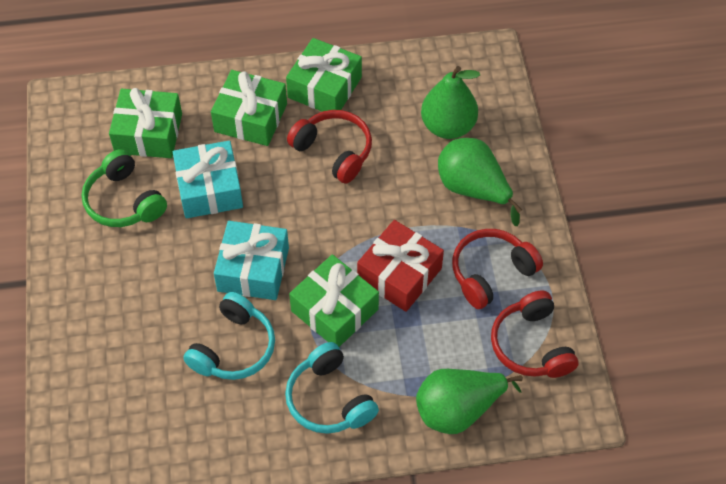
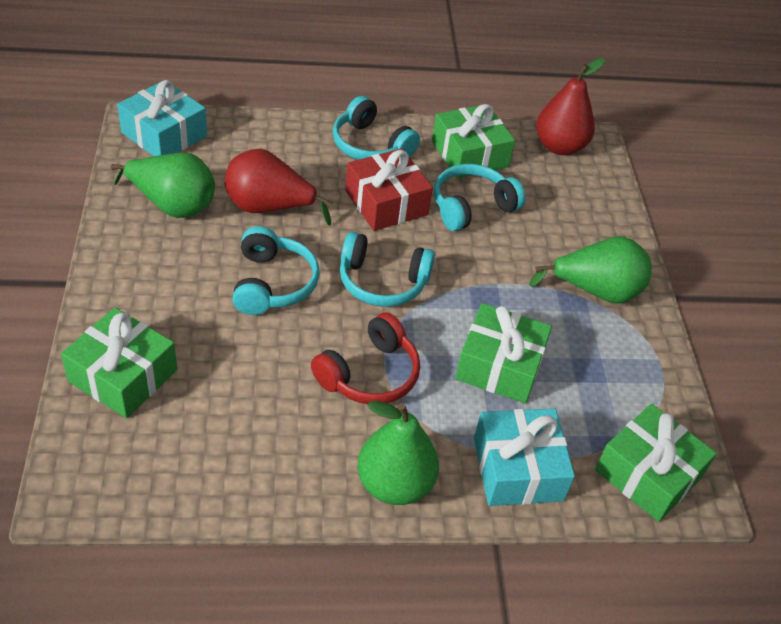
green headphones: 1 -> 0
red headphones: 3 -> 1
red pear: 0 -> 2
turquoise headphones: 2 -> 4

